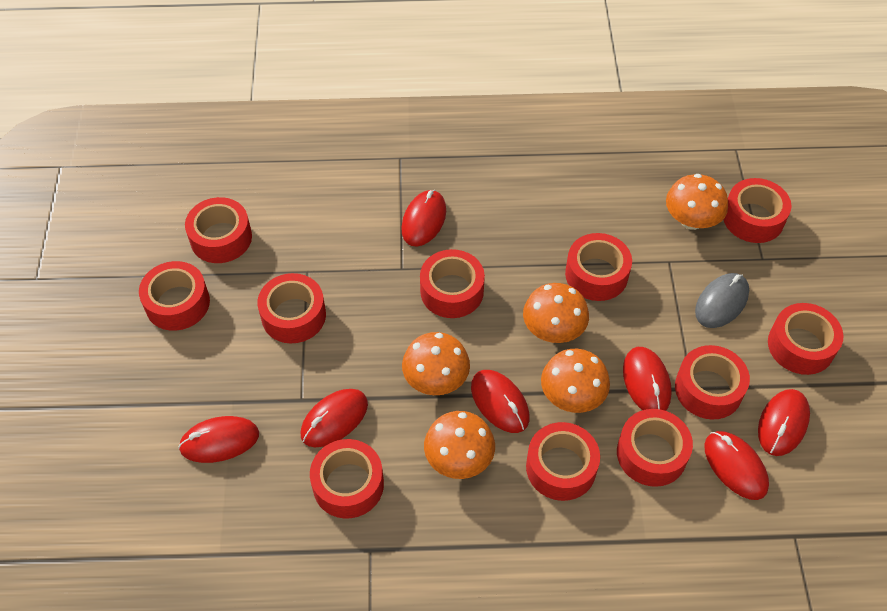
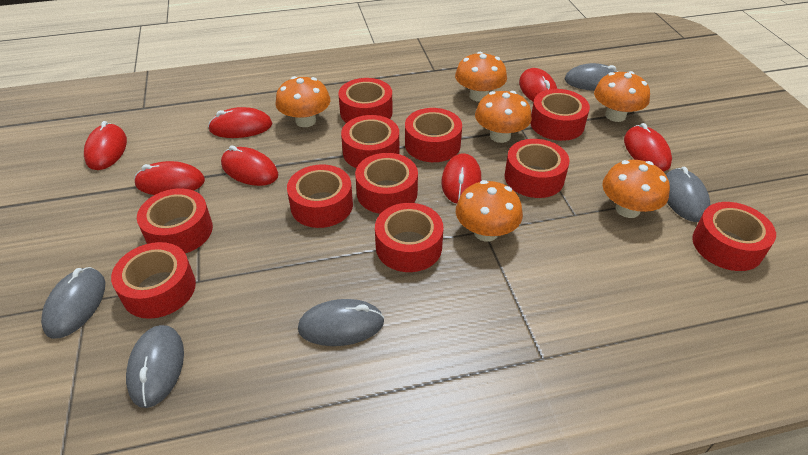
grey mouse: 1 -> 5
orange mushroom: 5 -> 6

